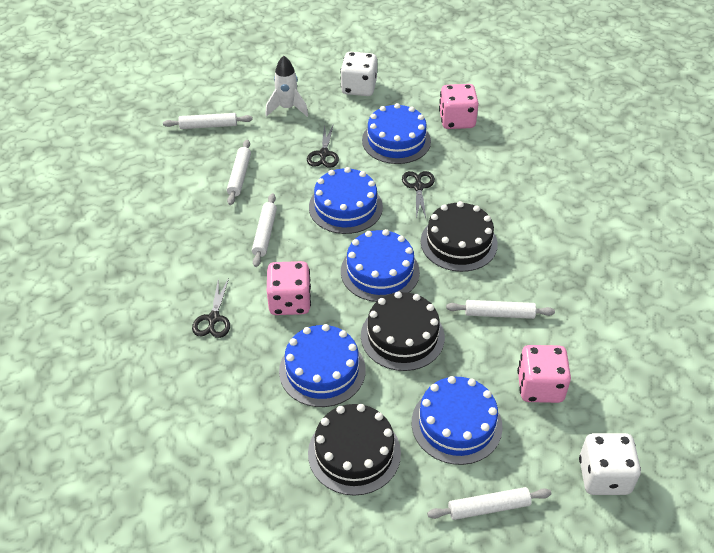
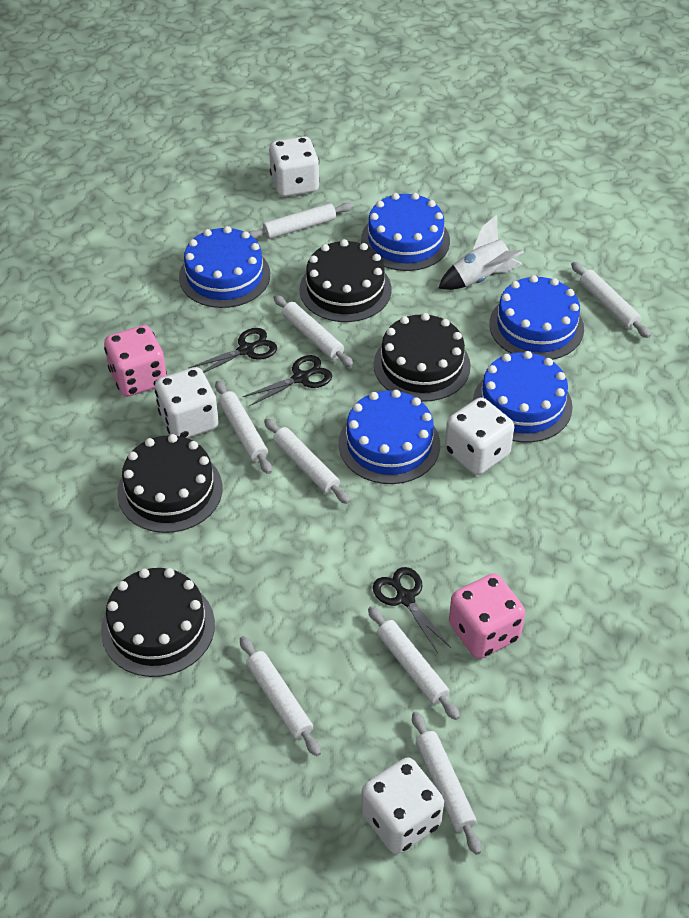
black cake: 3 -> 4
pink dice: 3 -> 2
white dice: 2 -> 4
white rolling pin: 5 -> 8

